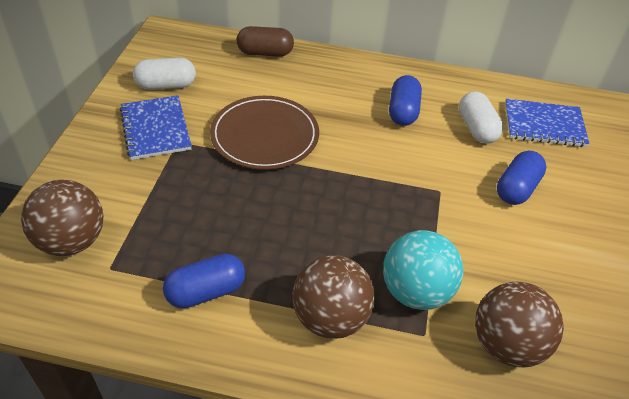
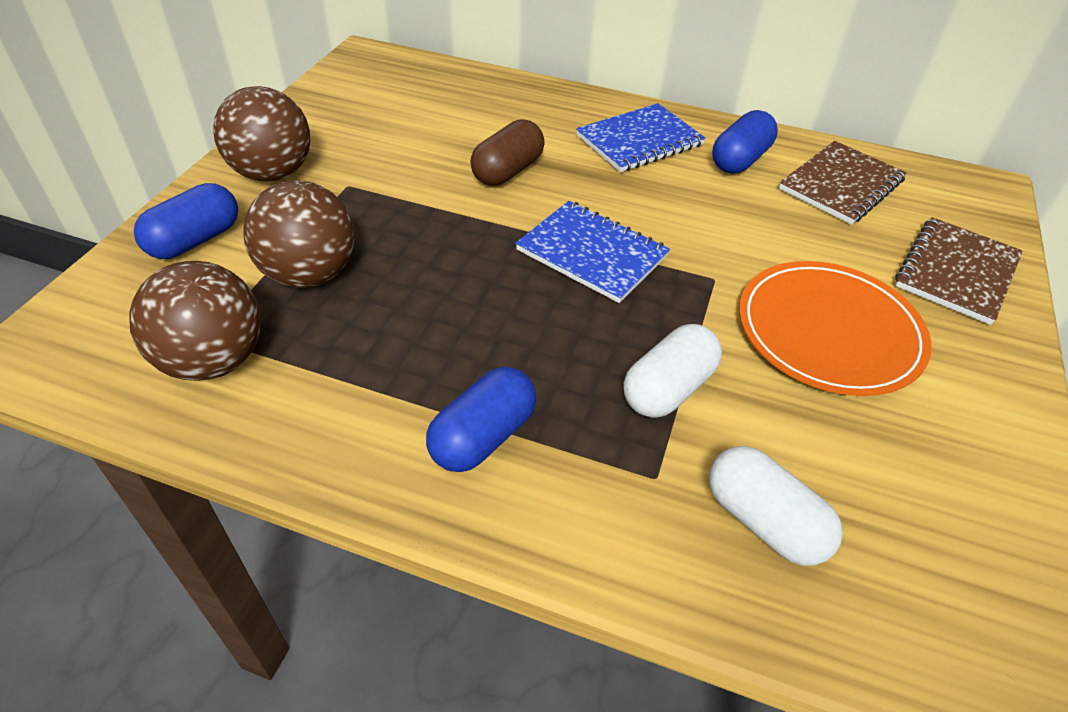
brown notebook: 0 -> 2
brown plate: 1 -> 0
orange plate: 0 -> 1
turquoise ball: 1 -> 0

